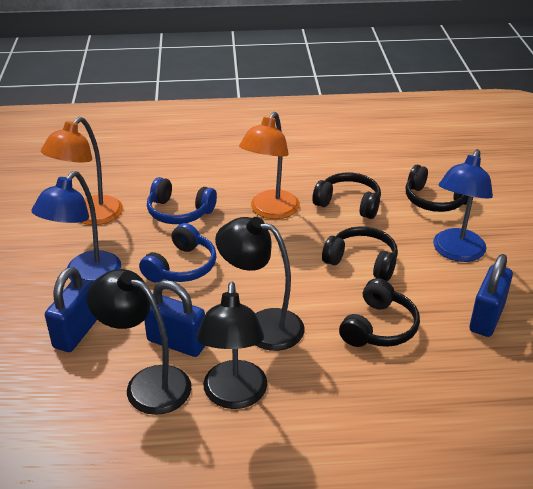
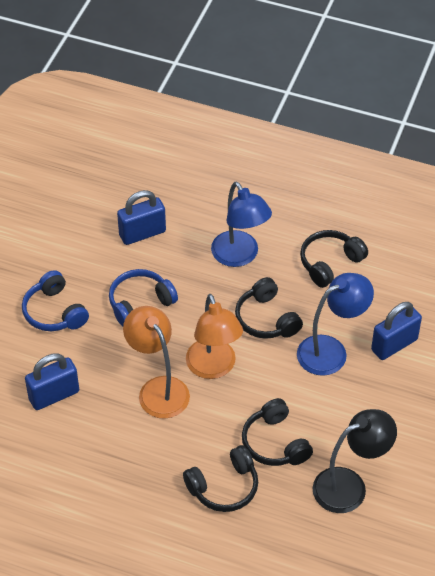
black lamp: 3 -> 1

